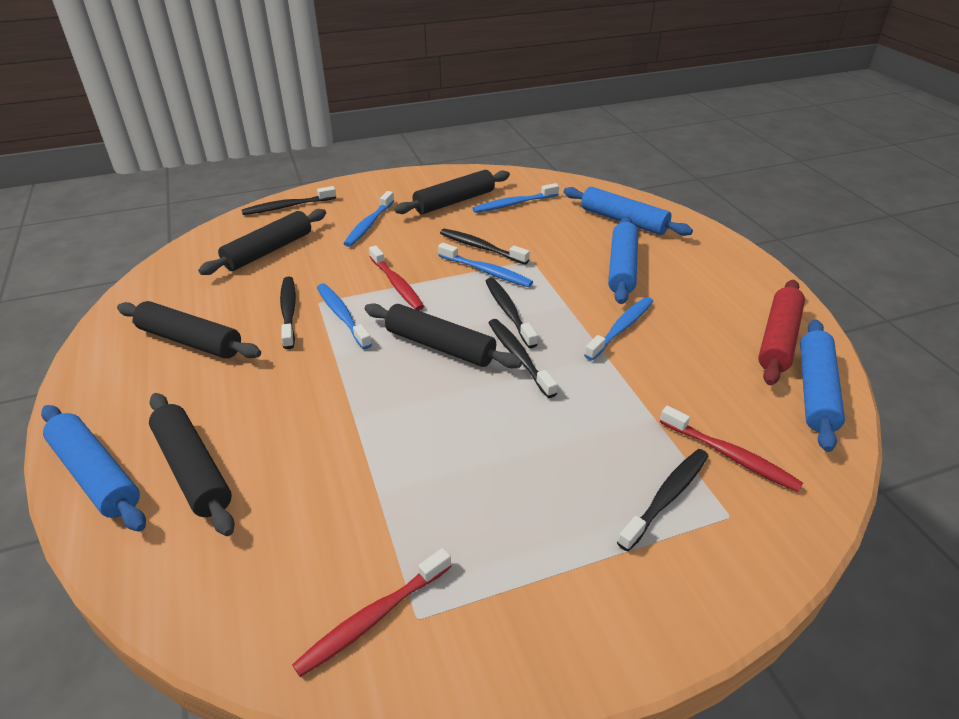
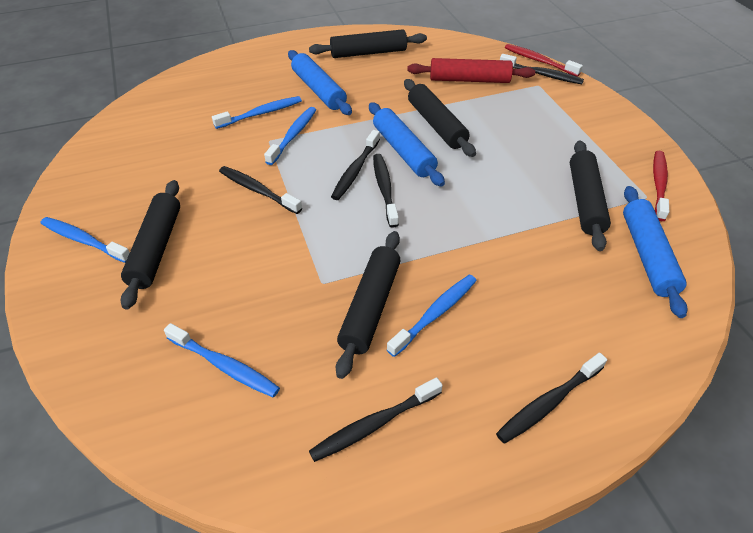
blue rolling pin: 4 -> 3
red toothbrush: 3 -> 2

